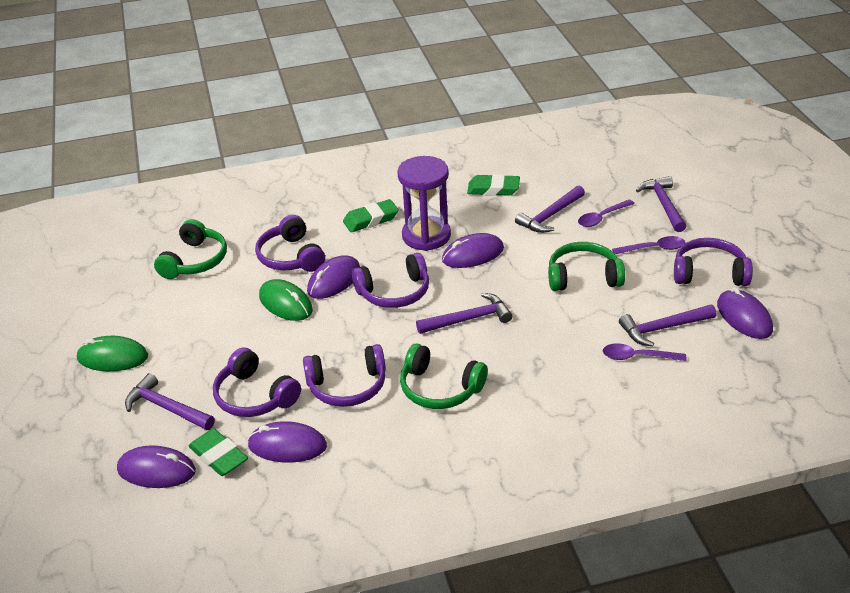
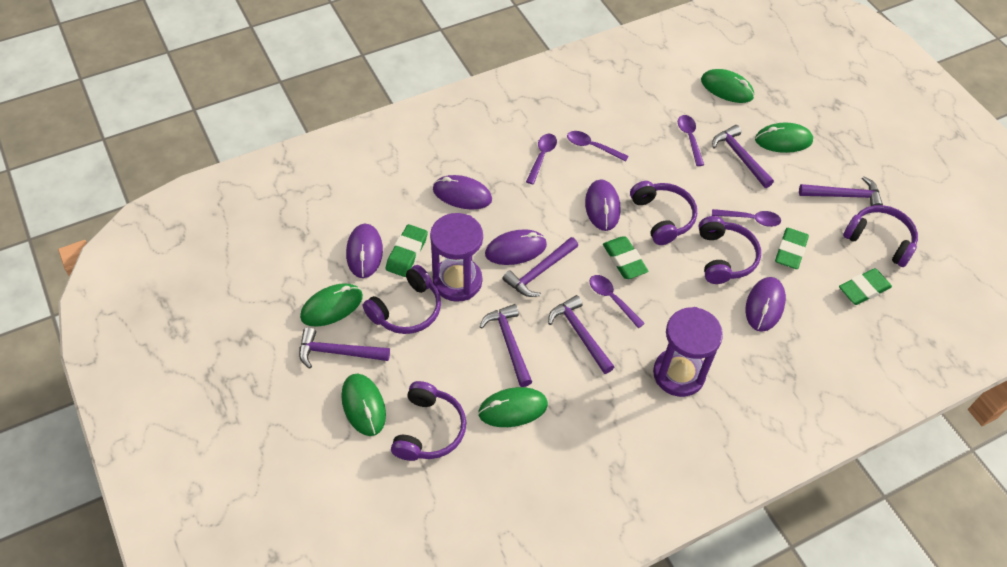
green eraser: 3 -> 4
green headphones: 3 -> 0
green mouse: 2 -> 5
purple hammer: 5 -> 6
purple hourglass: 1 -> 2
purple spoon: 3 -> 5

